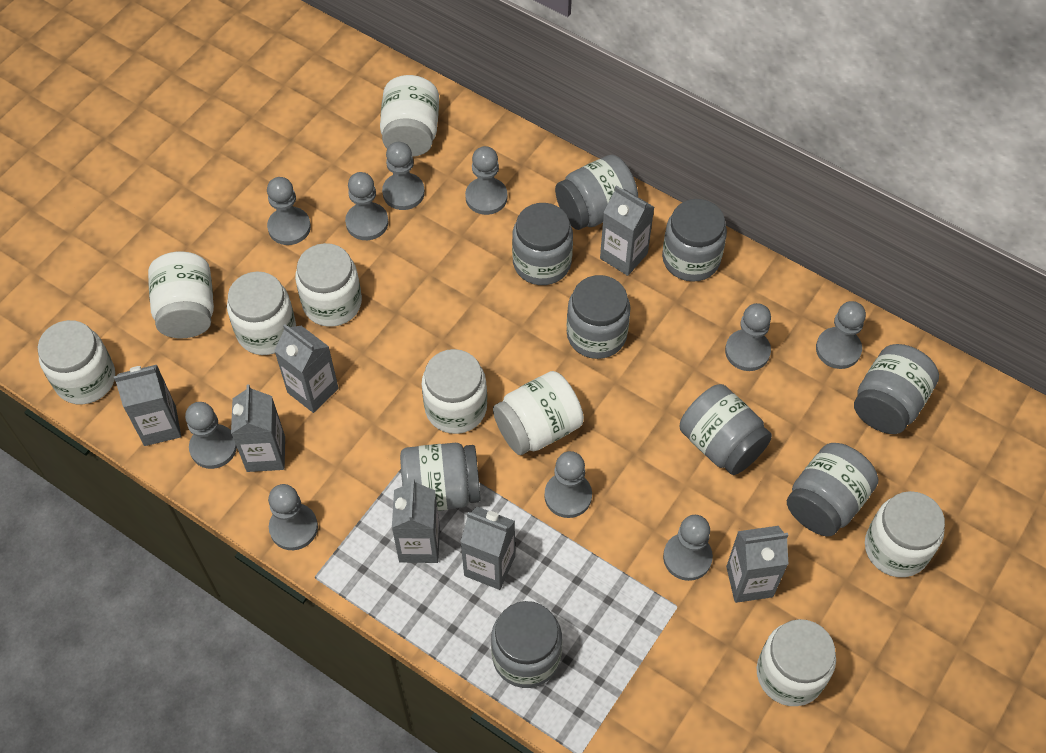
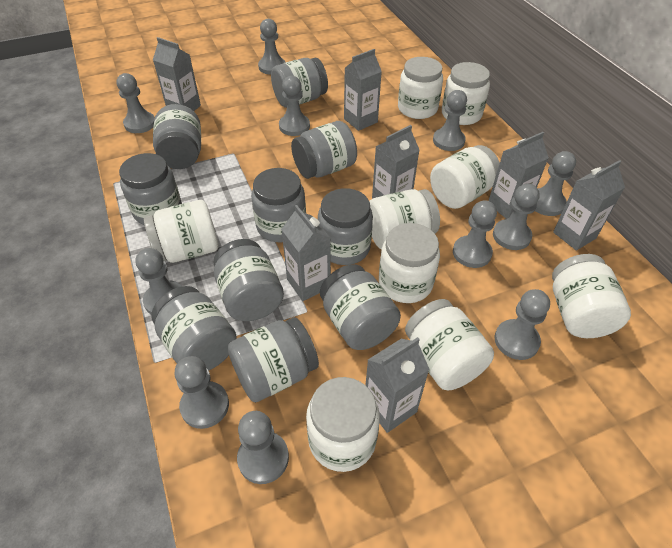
grey jar: 9 -> 10
grey pawn: 10 -> 11

